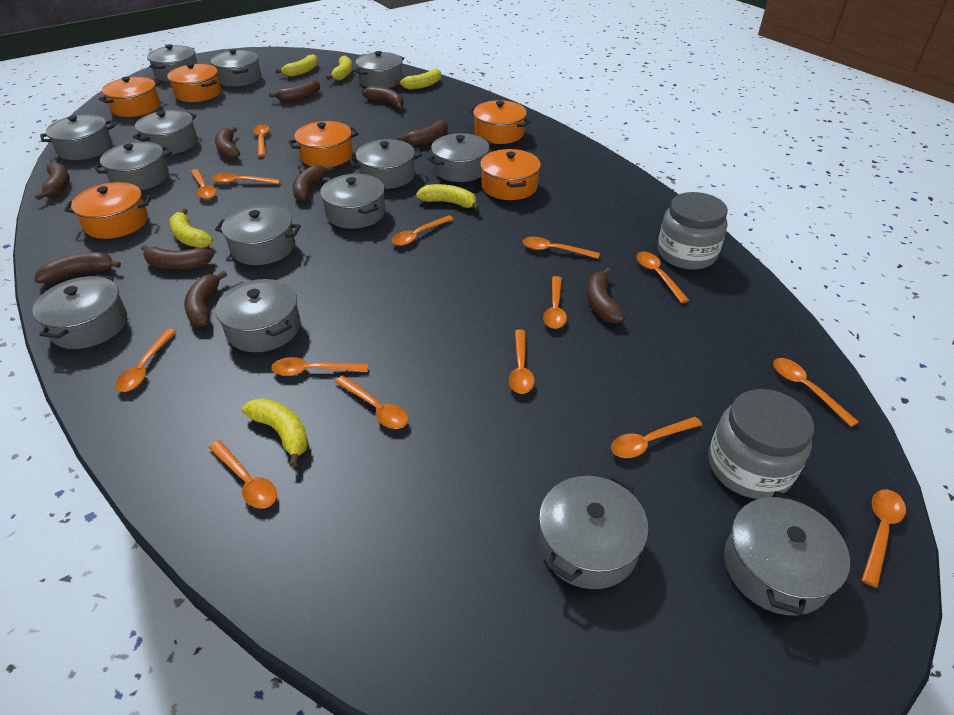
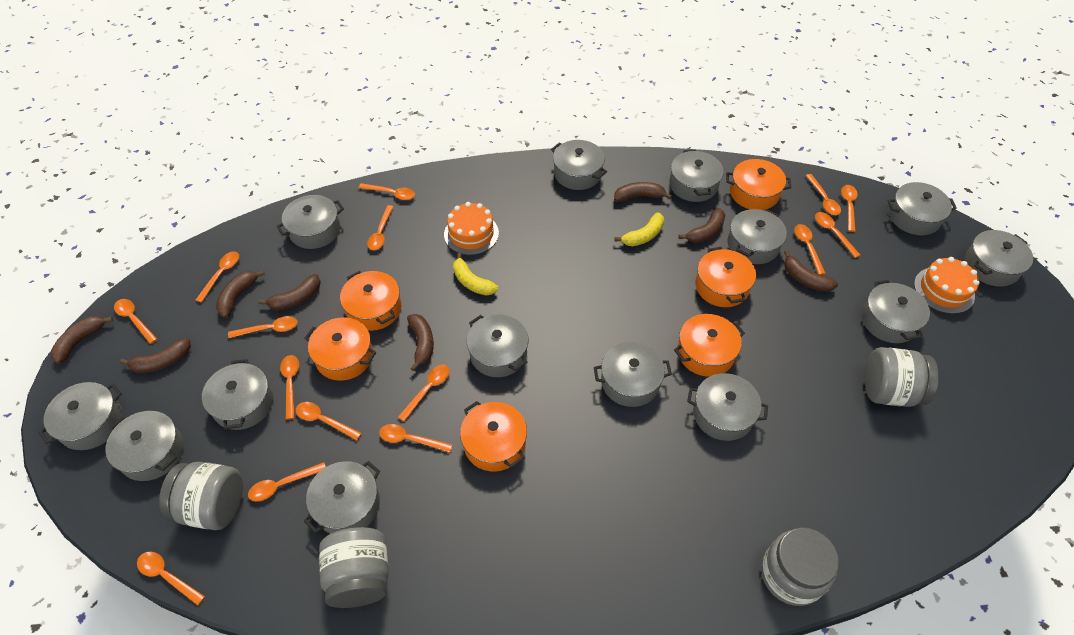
brown banana: 10 -> 8
grey jar: 2 -> 4
orange cake: 0 -> 2
yellow banana: 6 -> 2

